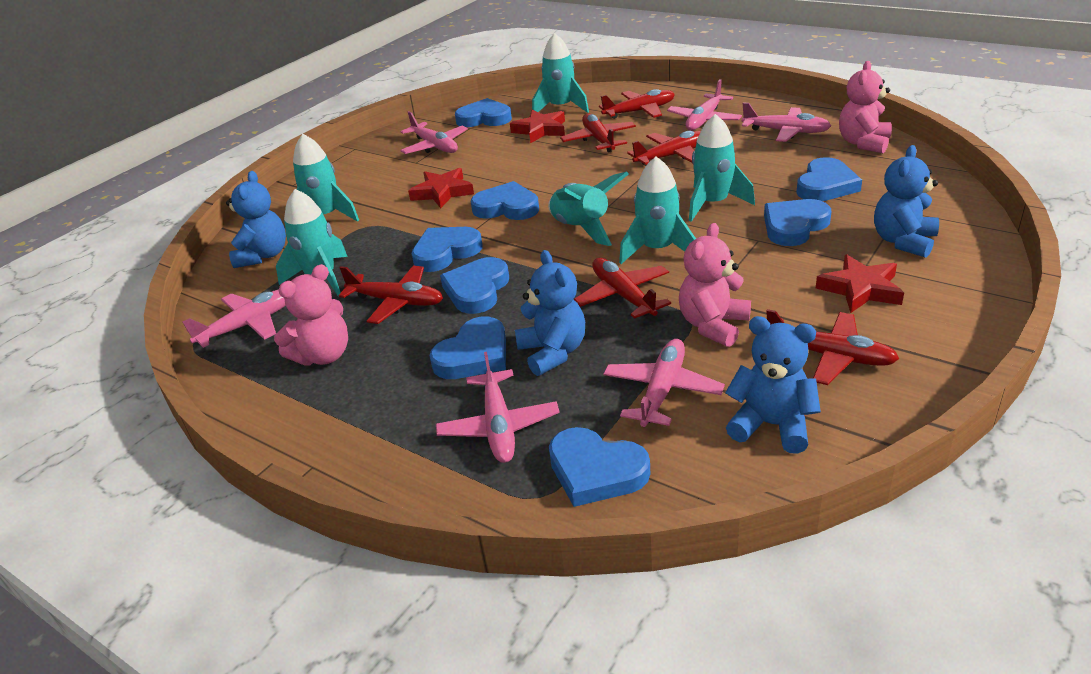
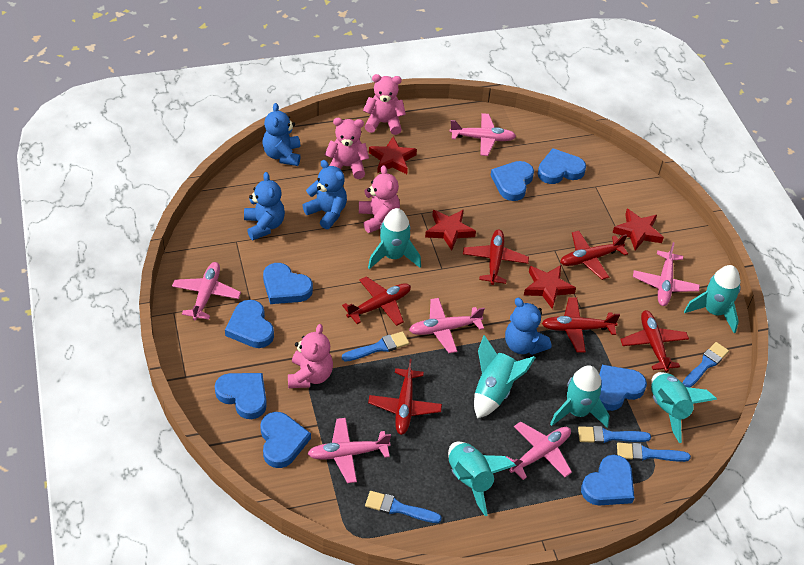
blue brush: 0 -> 5
pink teddy bear: 3 -> 4
red star: 3 -> 4

